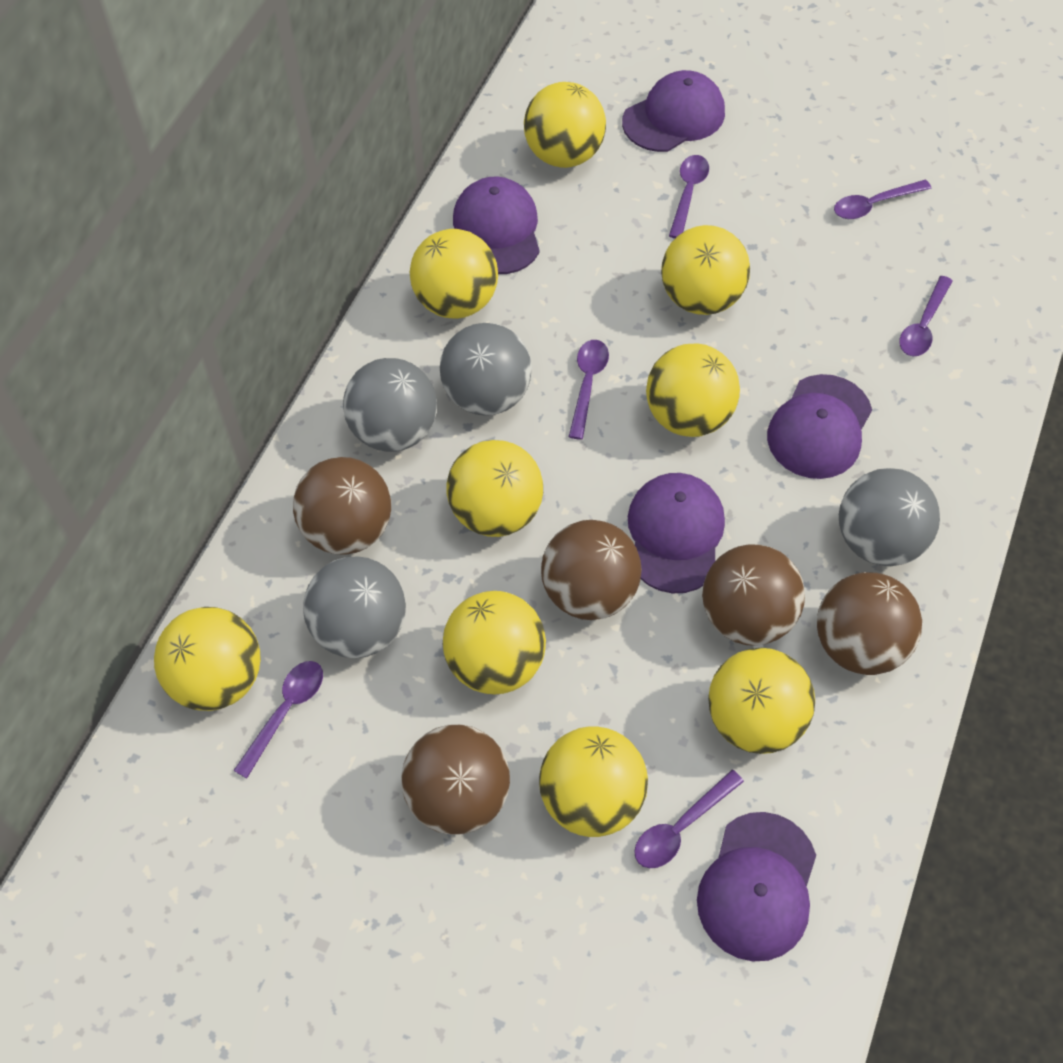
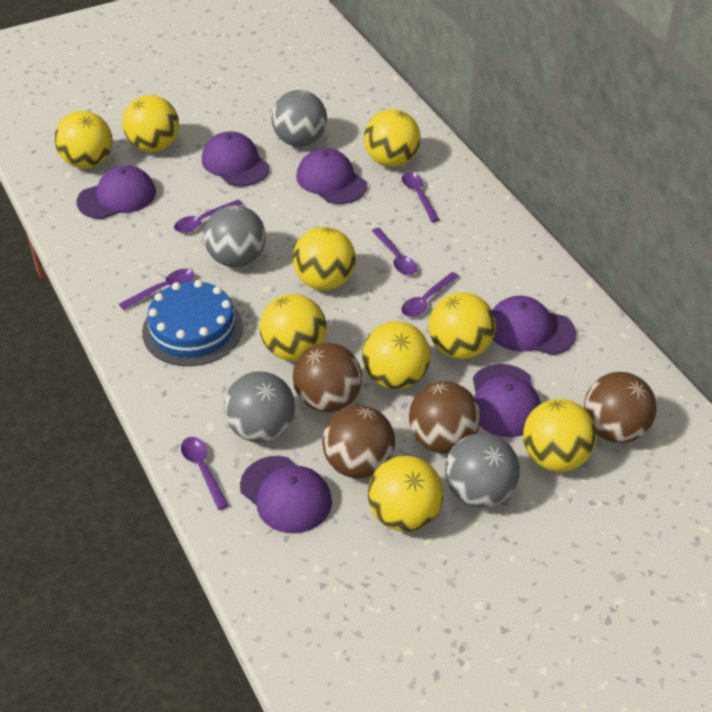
blue cake: 0 -> 1
brown ball: 5 -> 4
purple cap: 5 -> 6

